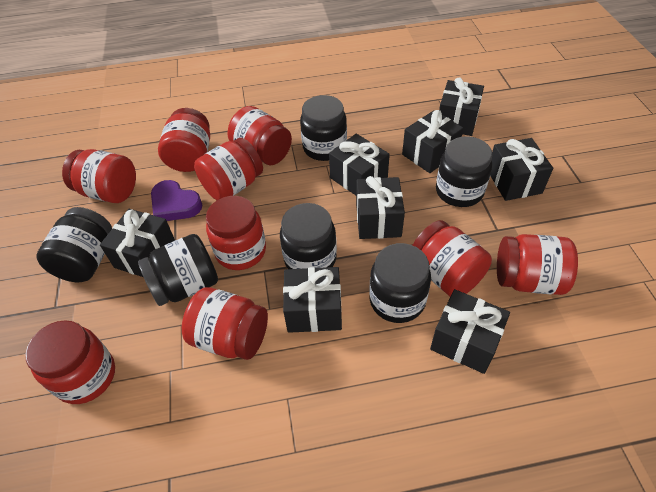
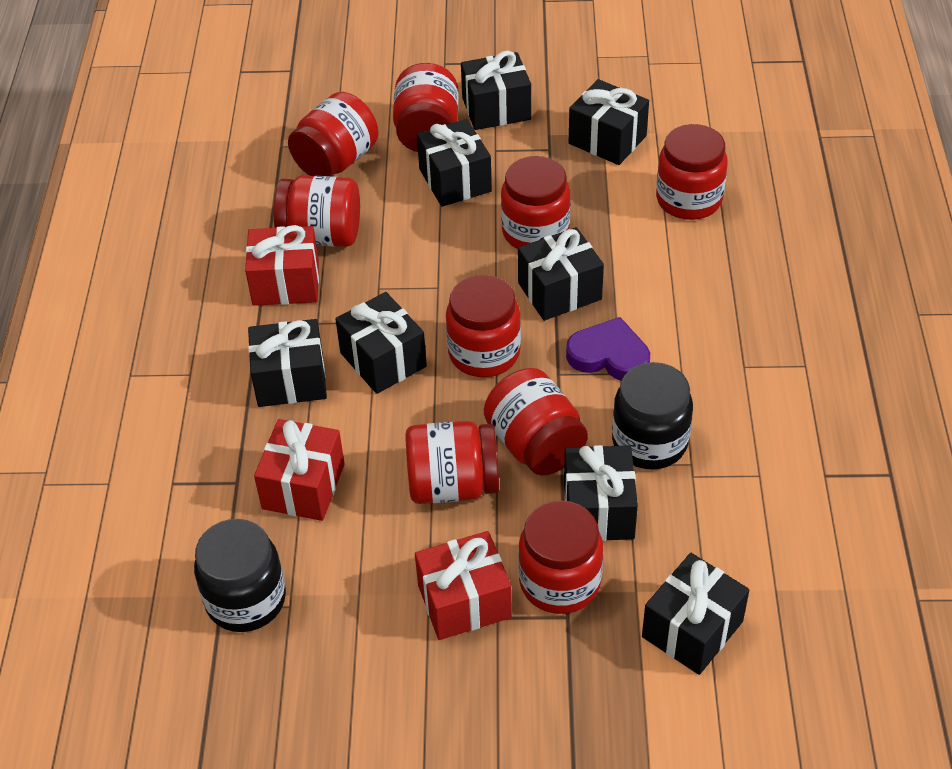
black jar: 6 -> 2
red gift: 0 -> 3

